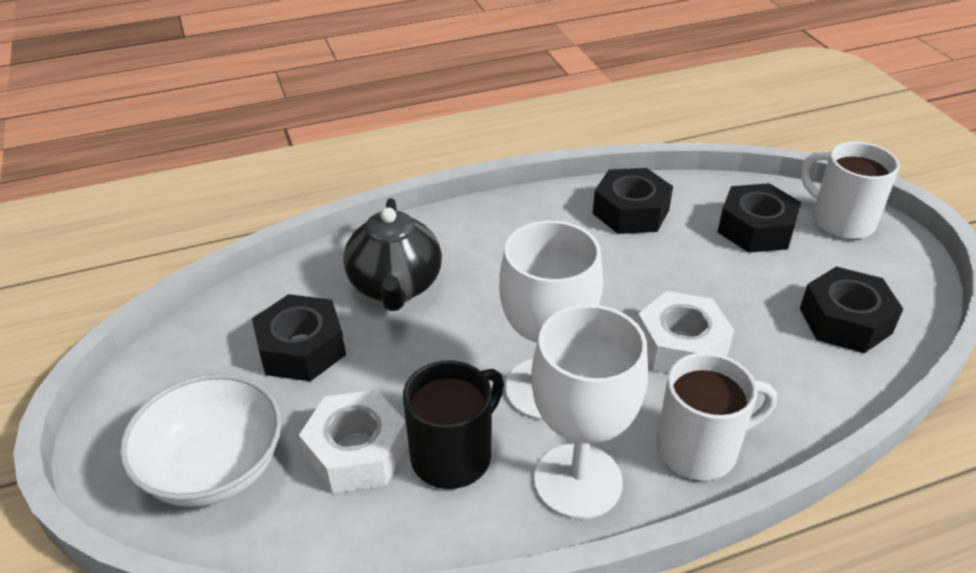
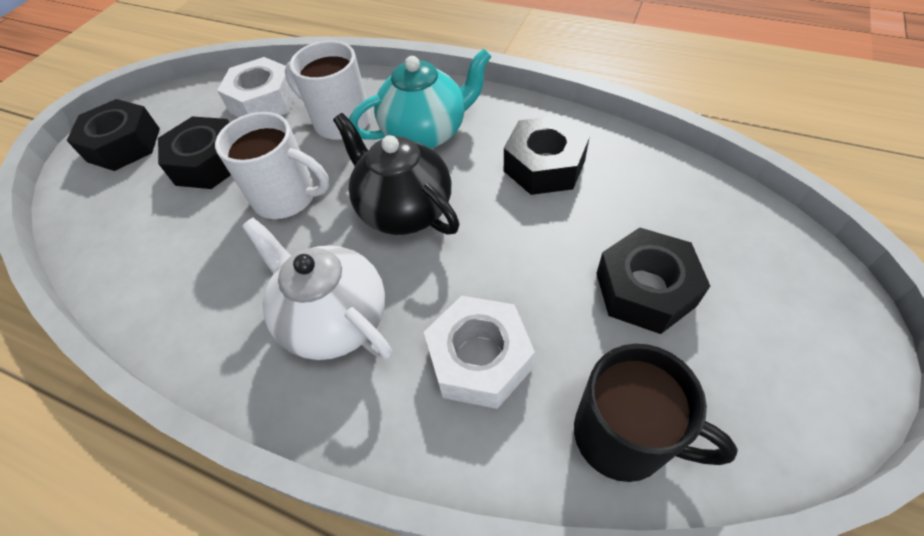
turquoise teapot: 0 -> 1
white bowl: 1 -> 0
white goblet: 2 -> 0
white teapot: 0 -> 1

